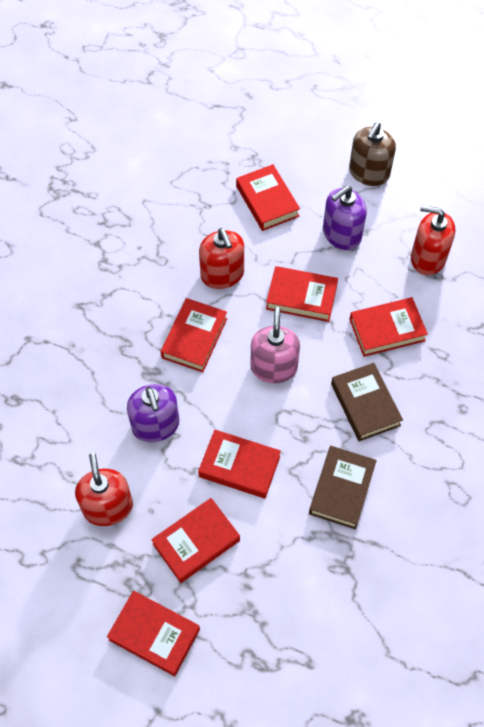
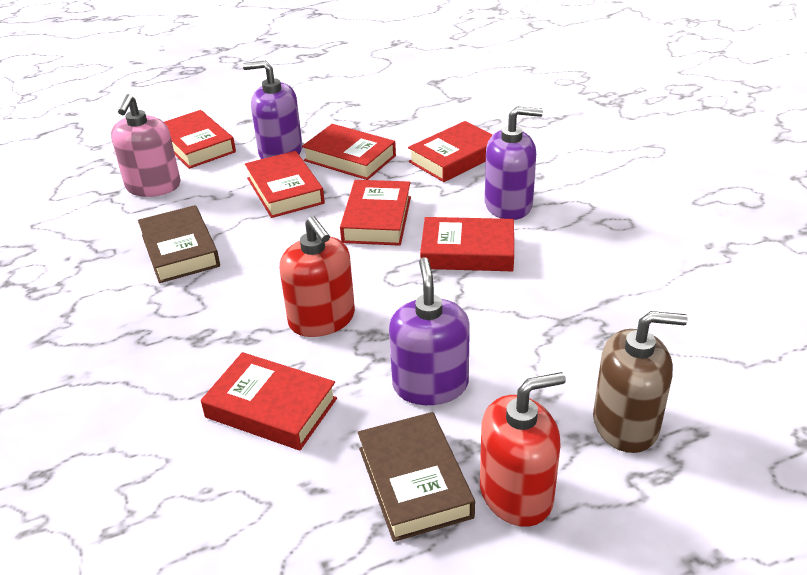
purple soap dispenser: 2 -> 3
red soap dispenser: 3 -> 2

